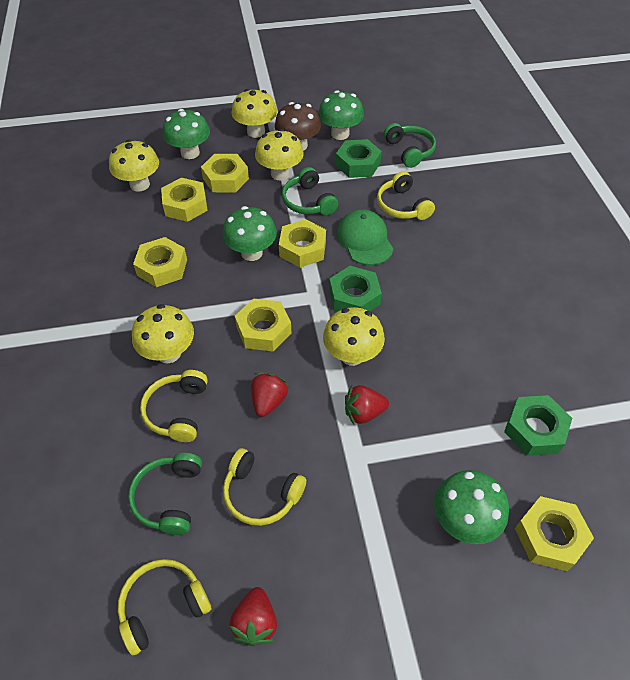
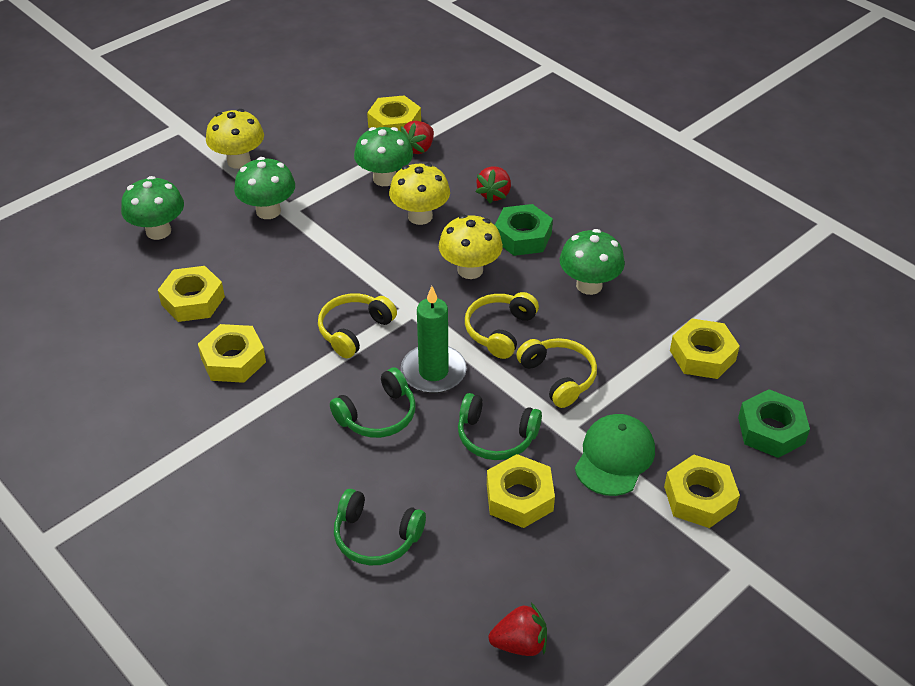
brown mushroom: 1 -> 0
green candle: 0 -> 1
green nut: 3 -> 2
yellow headphones: 4 -> 3
yellow mushroom: 5 -> 3

